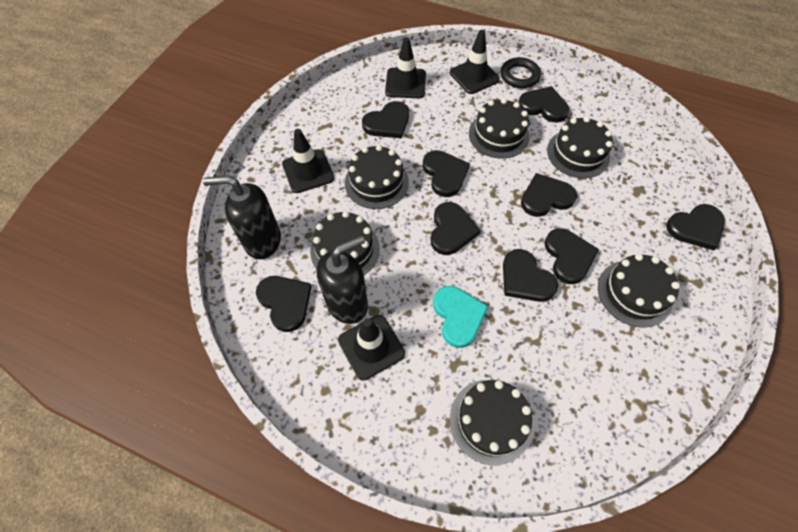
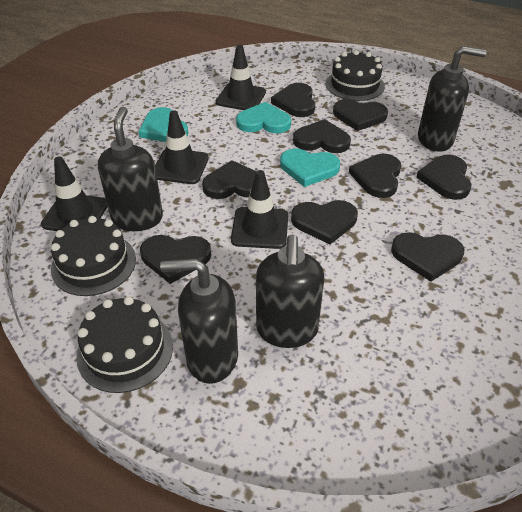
black cake: 6 -> 3
black ring: 1 -> 0
black soap dispenser: 2 -> 4
turquoise heart: 1 -> 3

